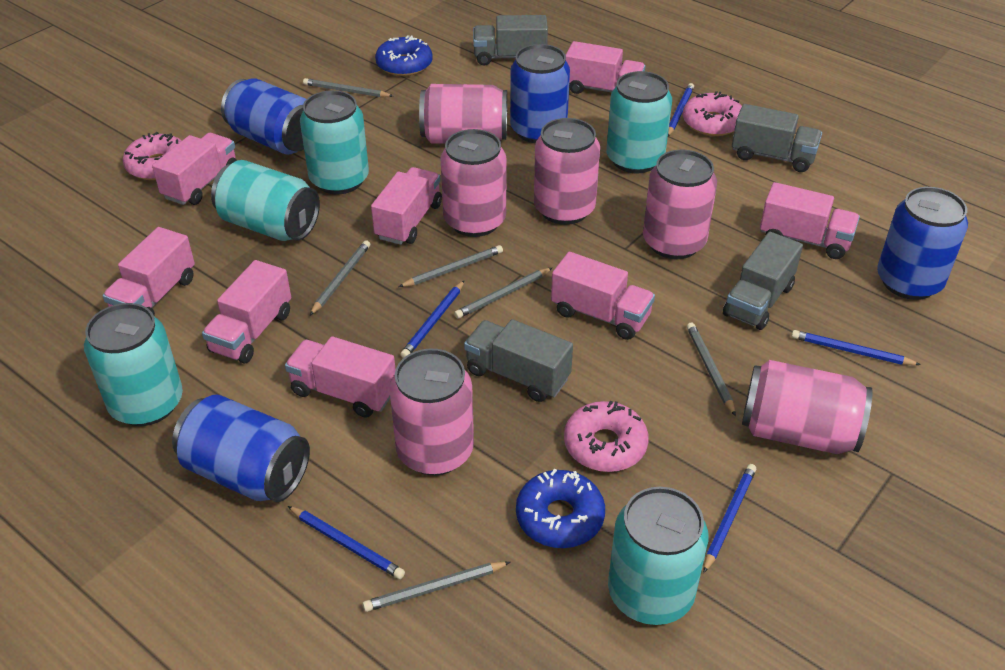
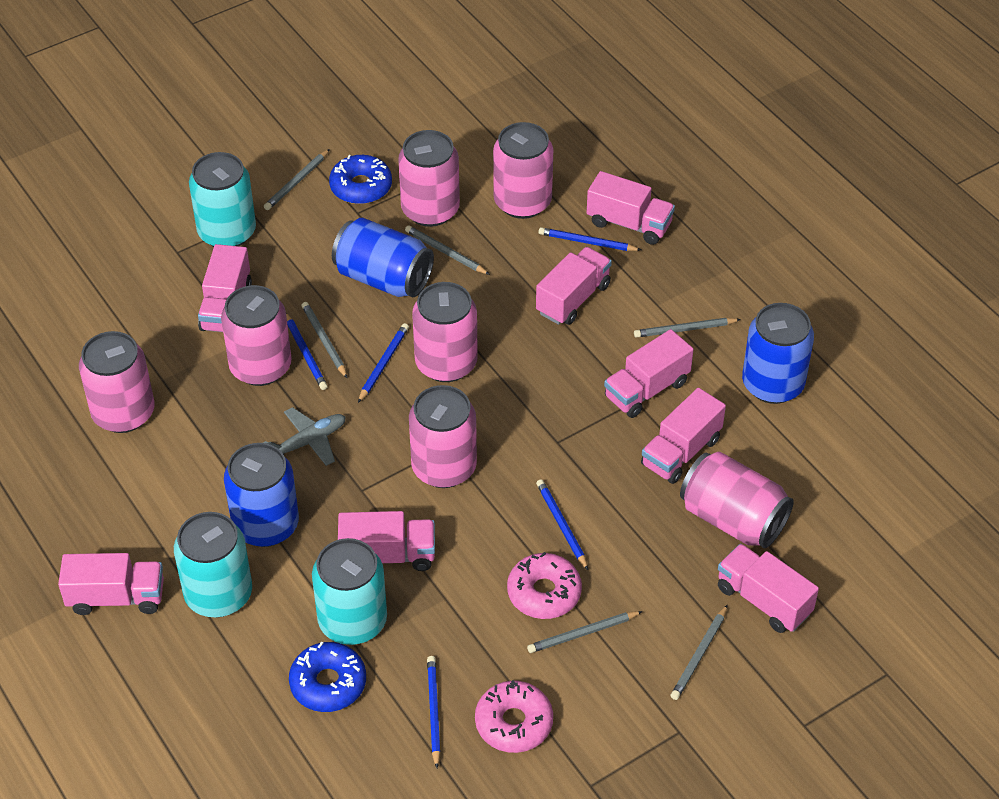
blue can: 4 -> 3
grey plane: 0 -> 1
grey truck: 4 -> 0
pink can: 6 -> 7
pink donut: 3 -> 2
turquoise can: 5 -> 3

